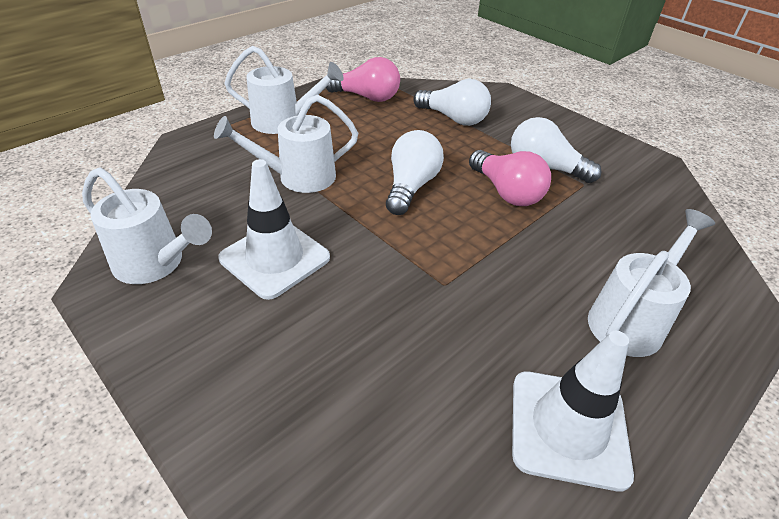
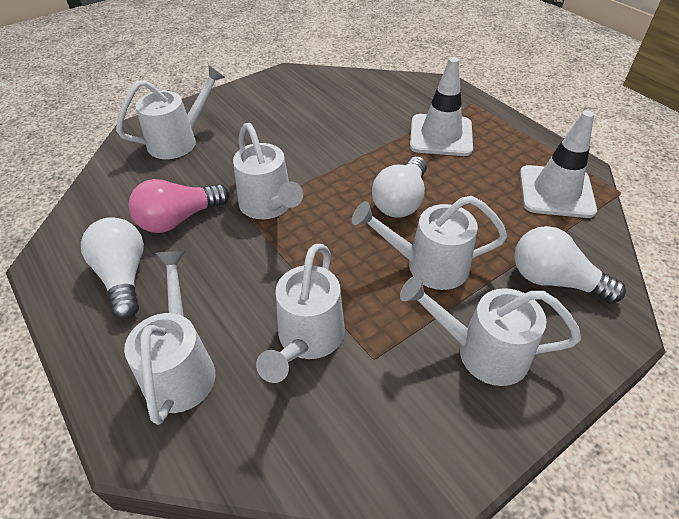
pink light bulb: 2 -> 1
white watering can: 4 -> 6

